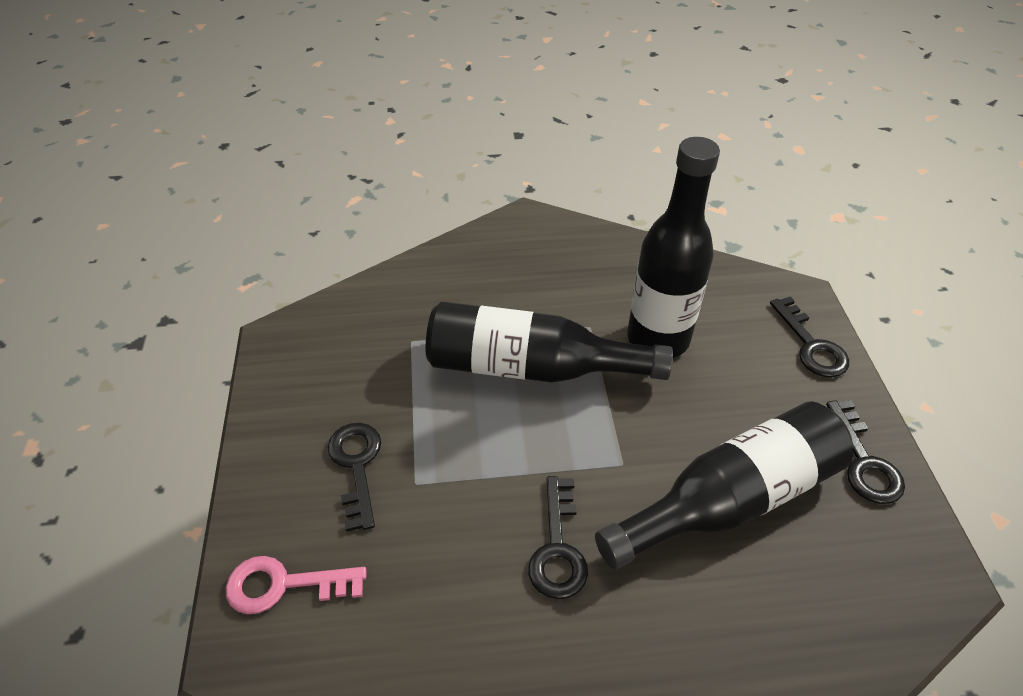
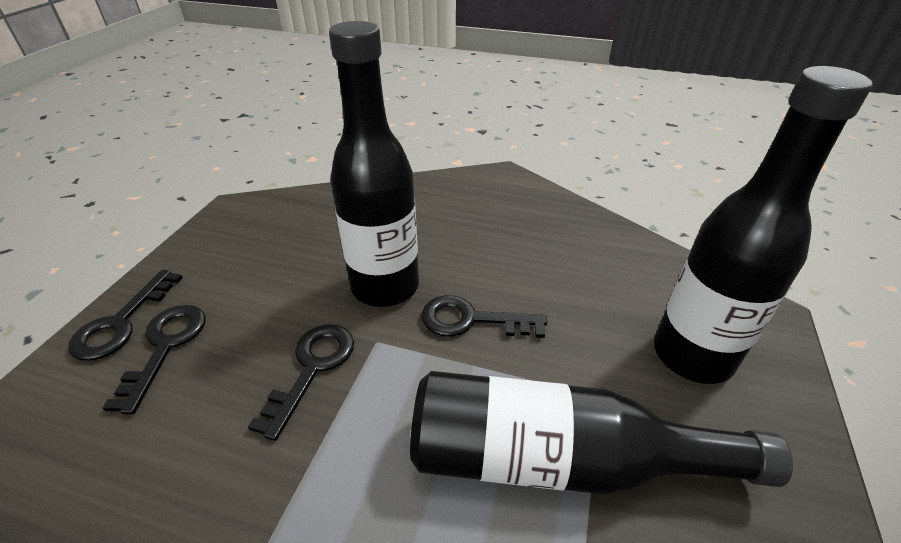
pink key: 1 -> 0

